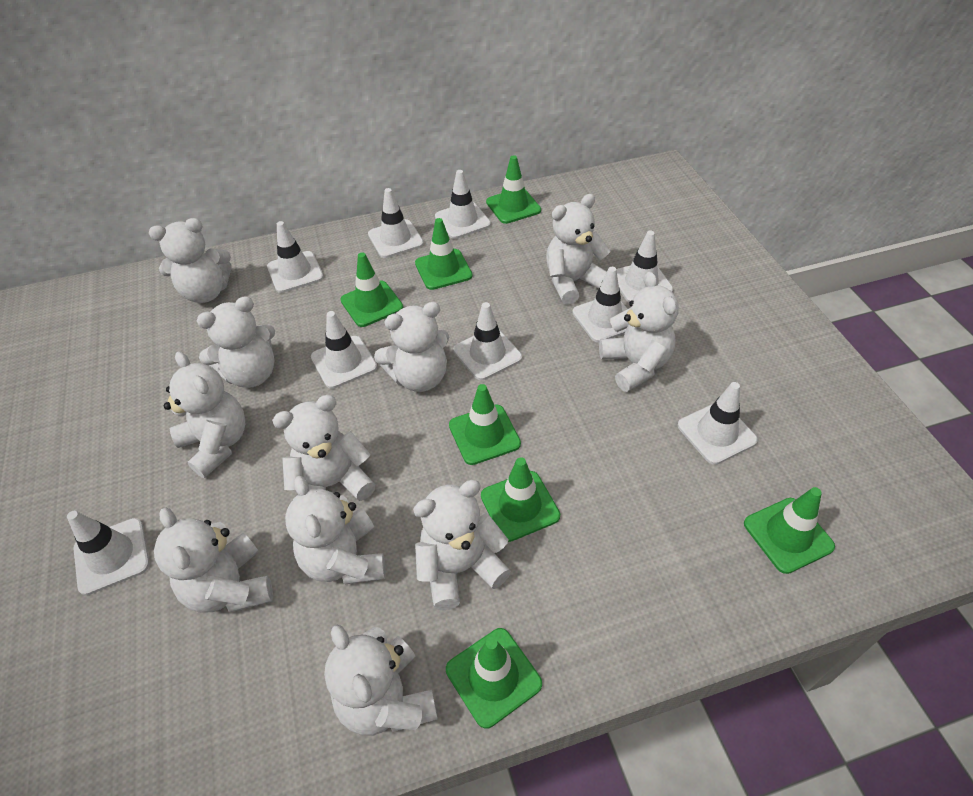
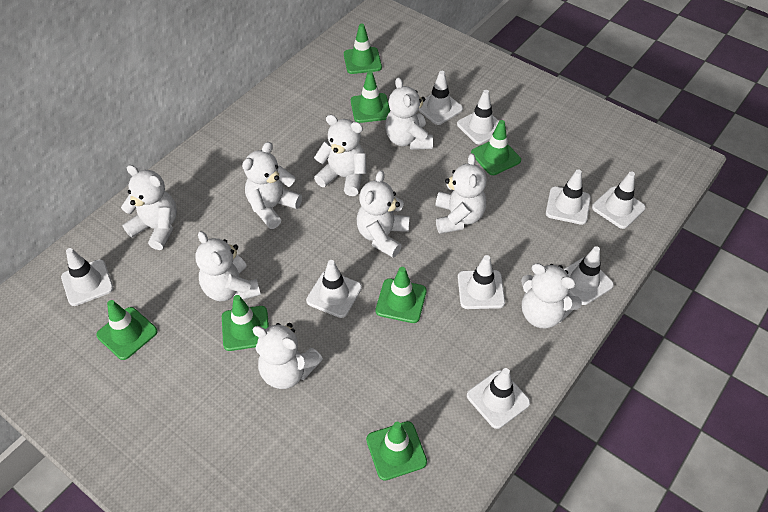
white teddy bear: 11 -> 9

